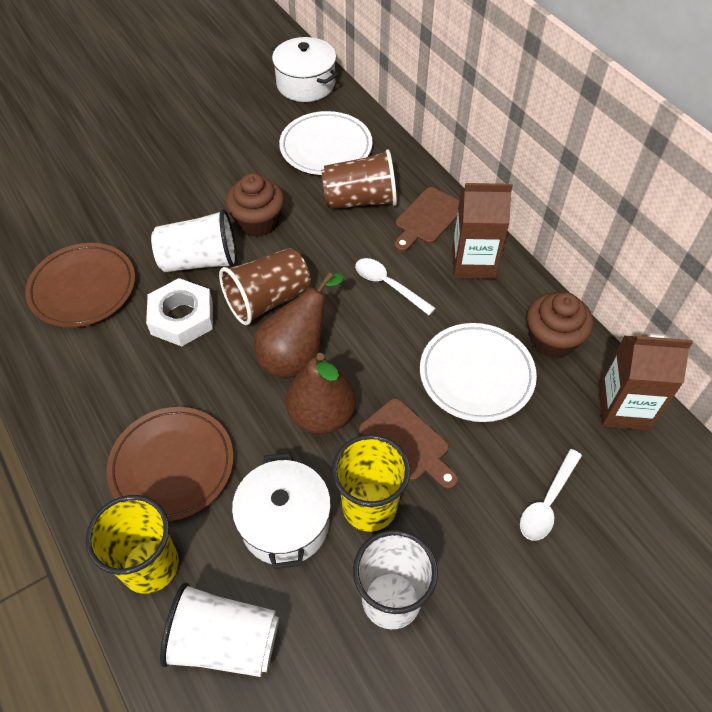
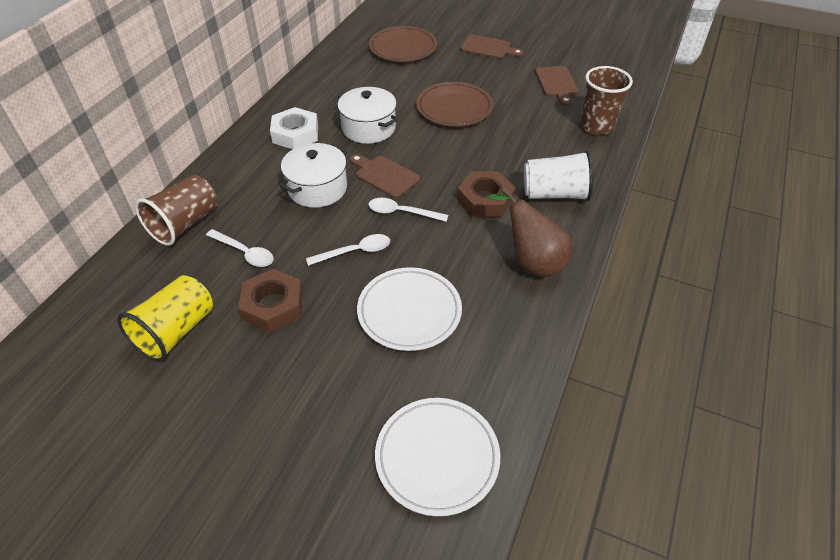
brown carton: 2 -> 0
brown cupcake: 2 -> 0
brown cutting board: 2 -> 3
brown nut: 0 -> 2
brown pear: 2 -> 1
white cup: 3 -> 1
white spoon: 2 -> 3
yellow cup: 2 -> 1

